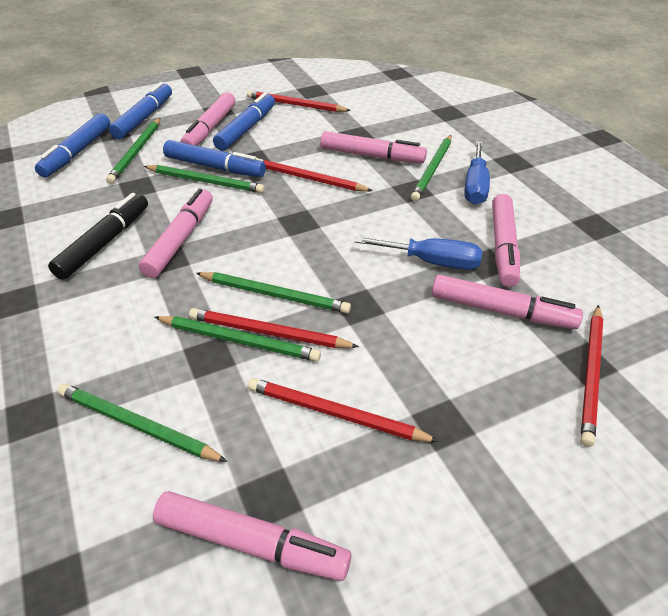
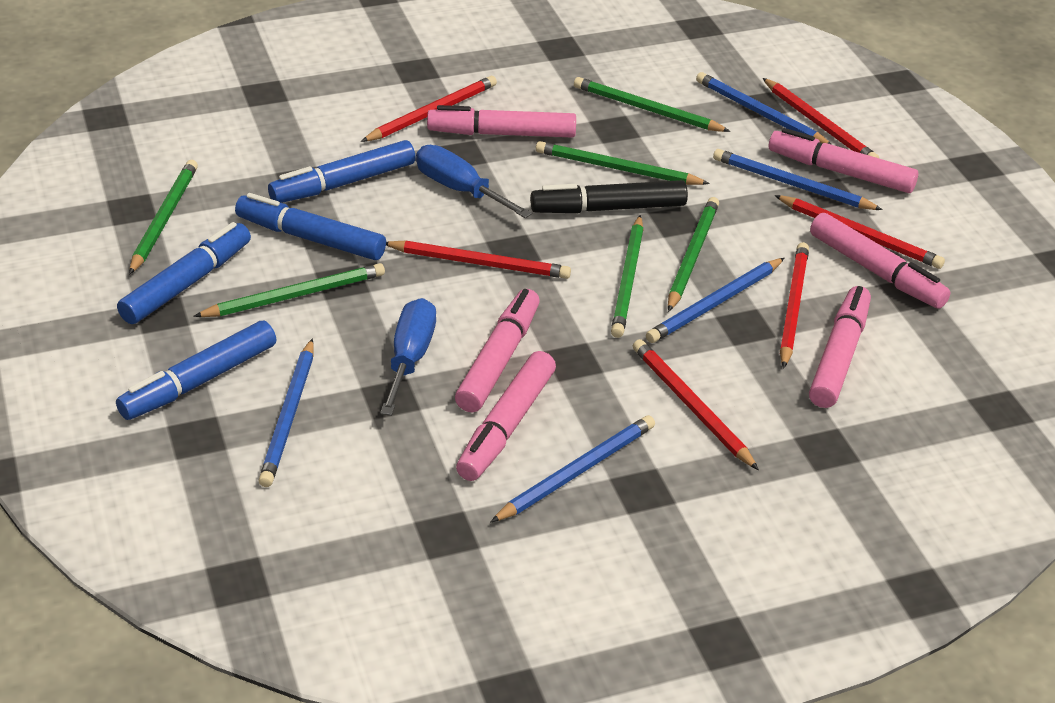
blue pencil: 0 -> 5
red pencil: 5 -> 6

